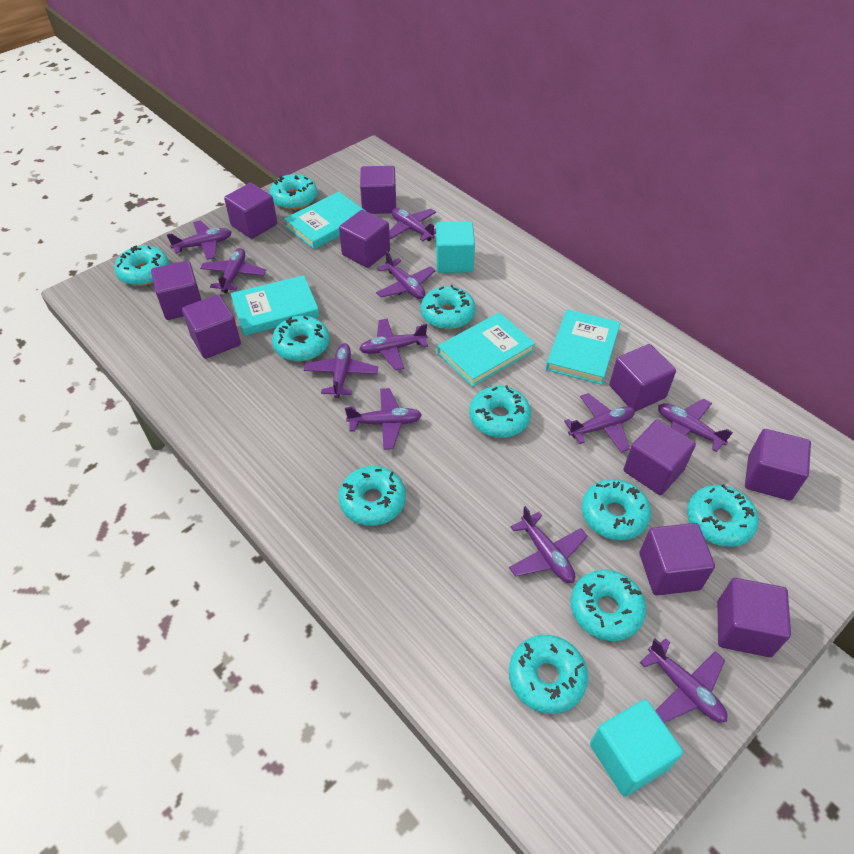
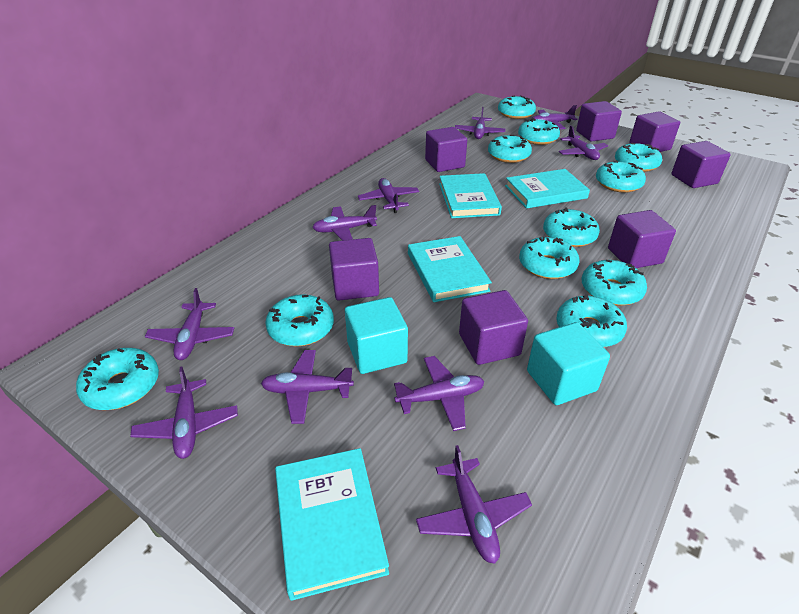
purple cube: 10 -> 7
purple plane: 11 -> 10
turquoise donut: 10 -> 11

